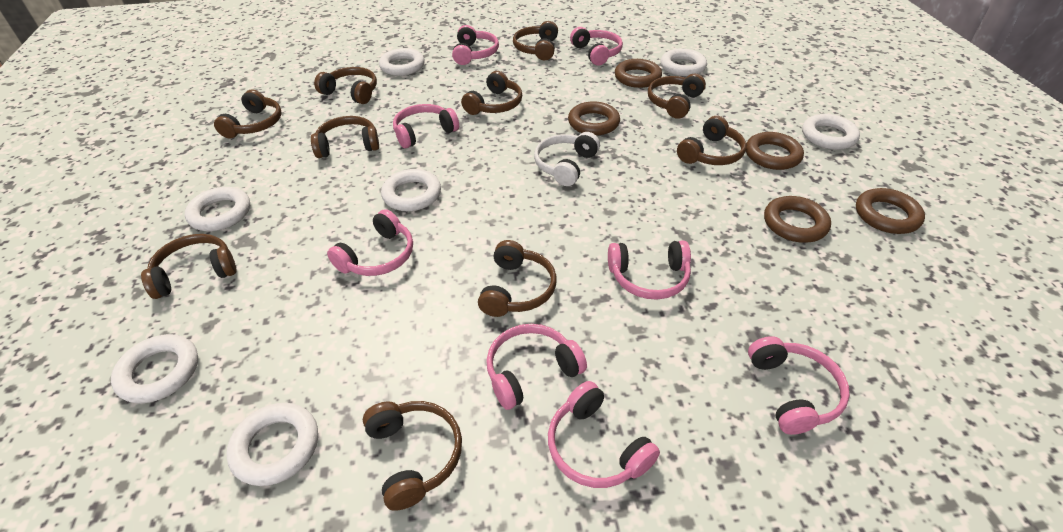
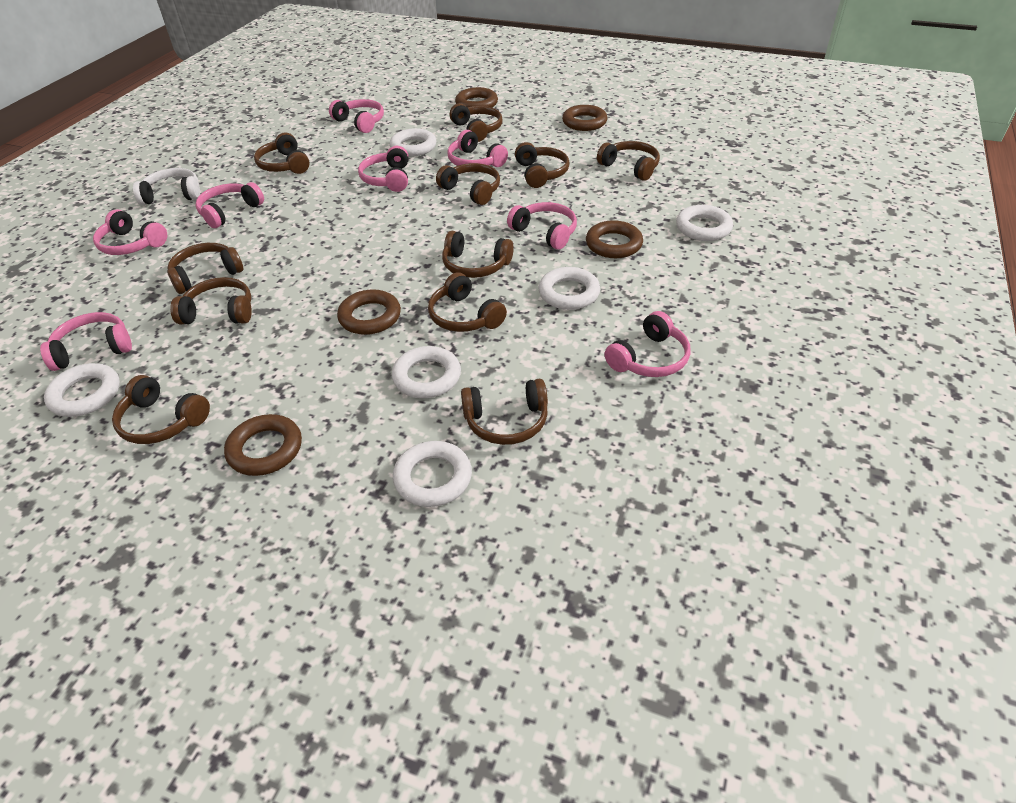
brown headphones: 10 -> 11
white ring: 7 -> 6

